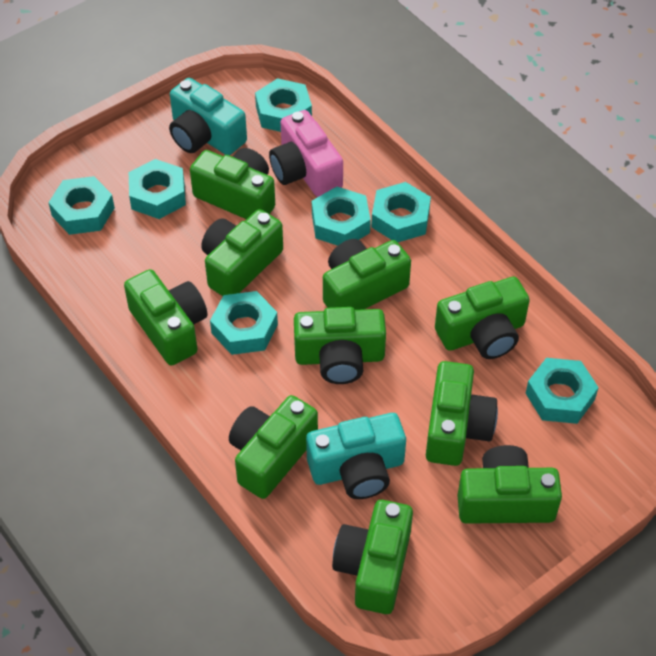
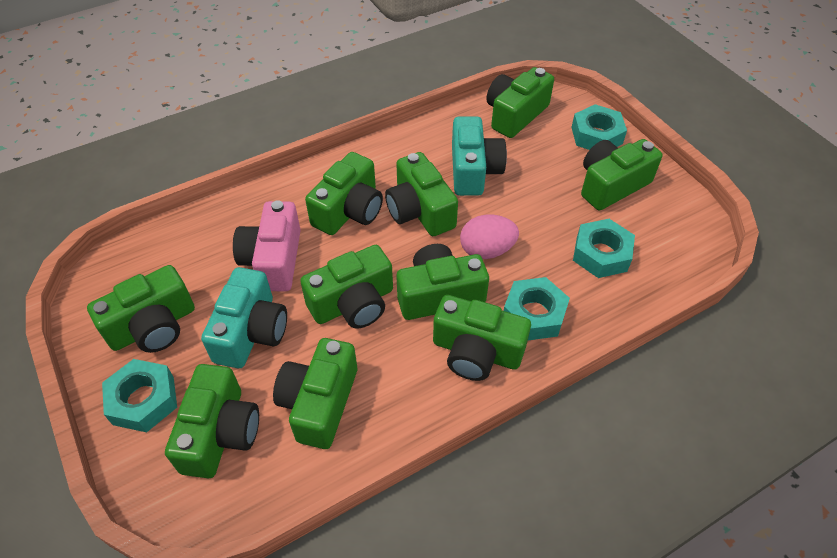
pink egg: 0 -> 1
turquoise nut: 7 -> 4

